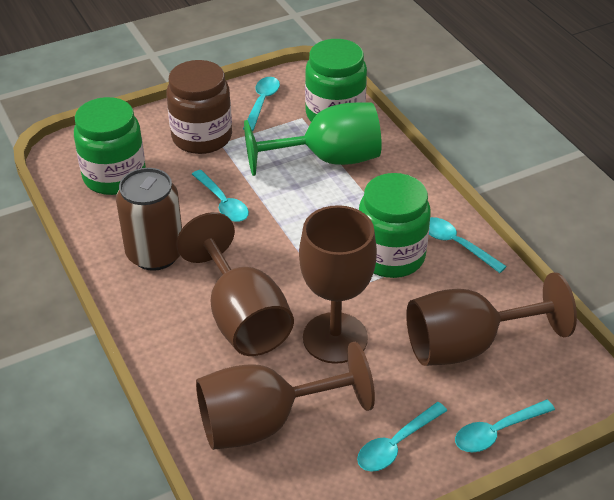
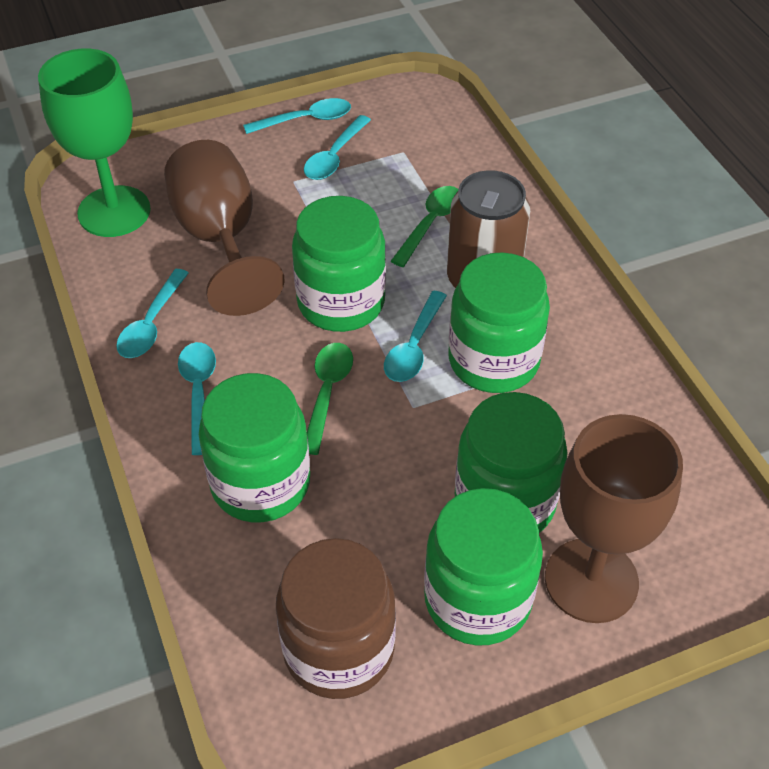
brown goblet: 4 -> 2
green jar: 3 -> 5
green spoon: 0 -> 2

